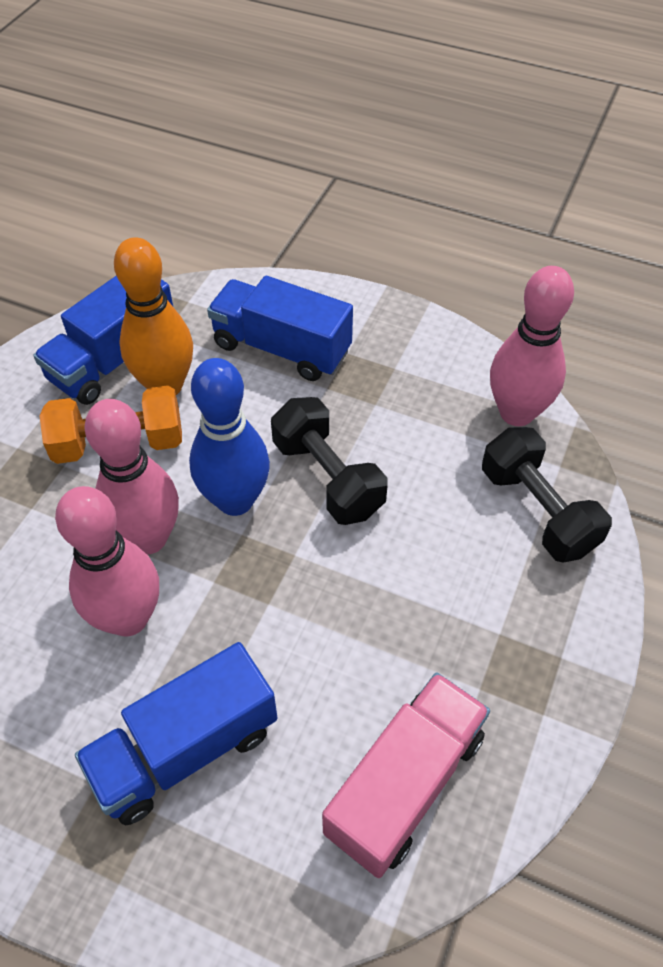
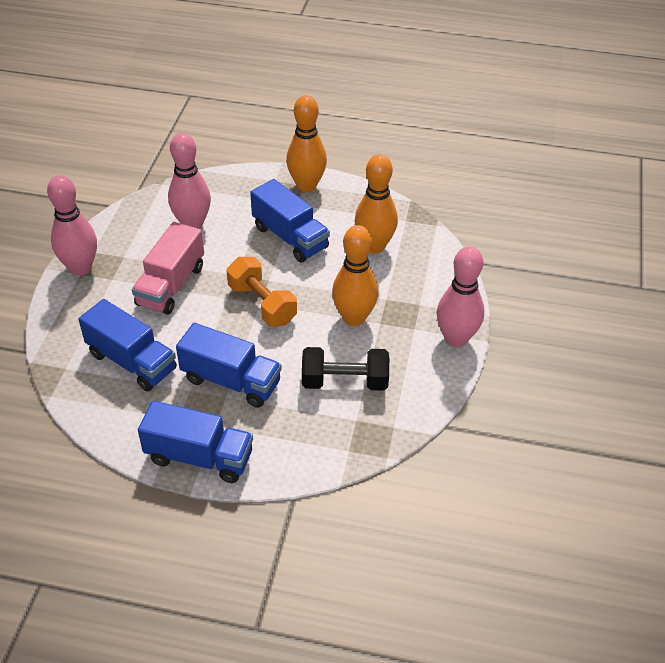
black dumbbell: 2 -> 1
blue bowling pin: 1 -> 0
blue truck: 3 -> 4
orange bowling pin: 1 -> 3

